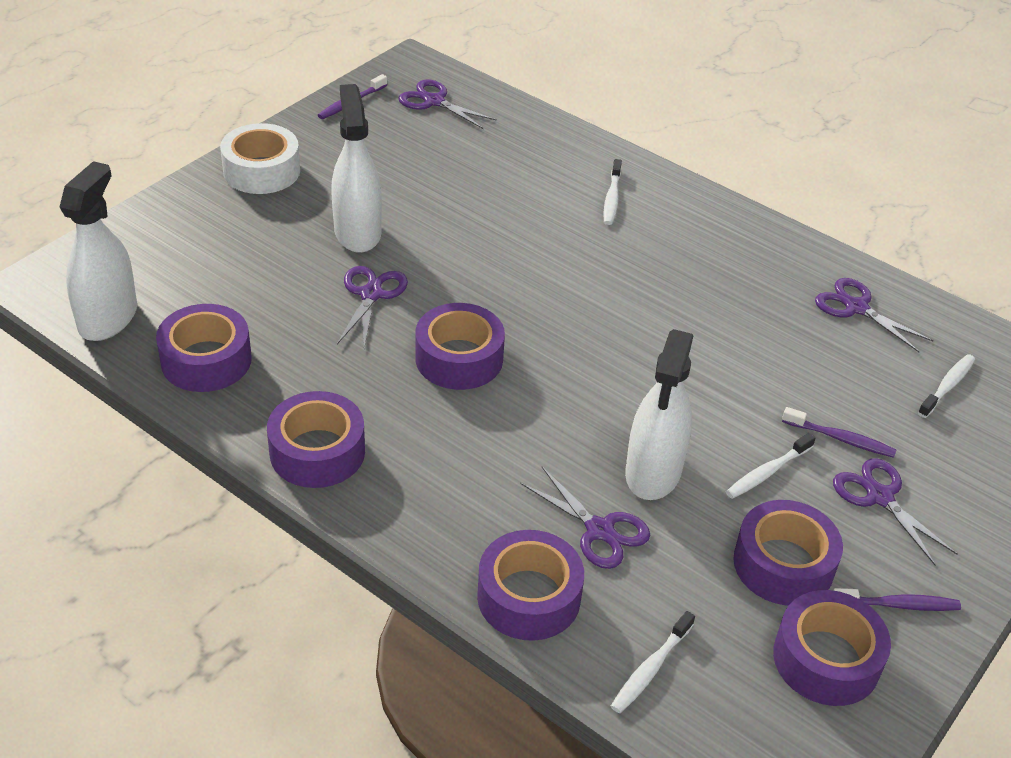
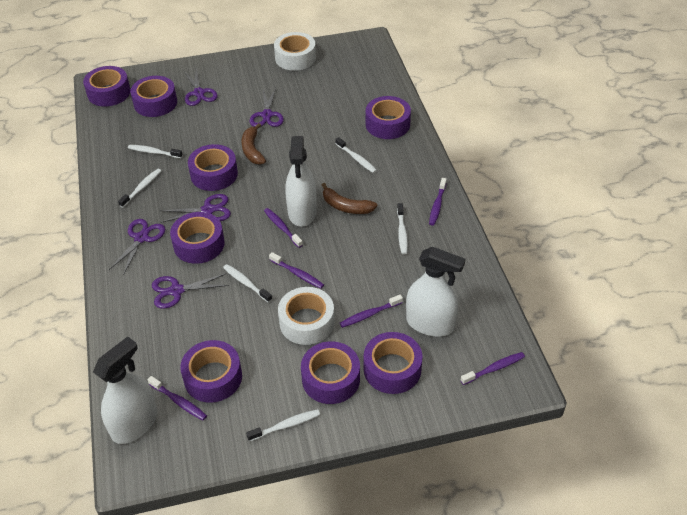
brown banana: 0 -> 2
purple tape: 6 -> 8
purple toothbrush: 3 -> 6
white tape: 1 -> 2
white toothbrush: 4 -> 6

